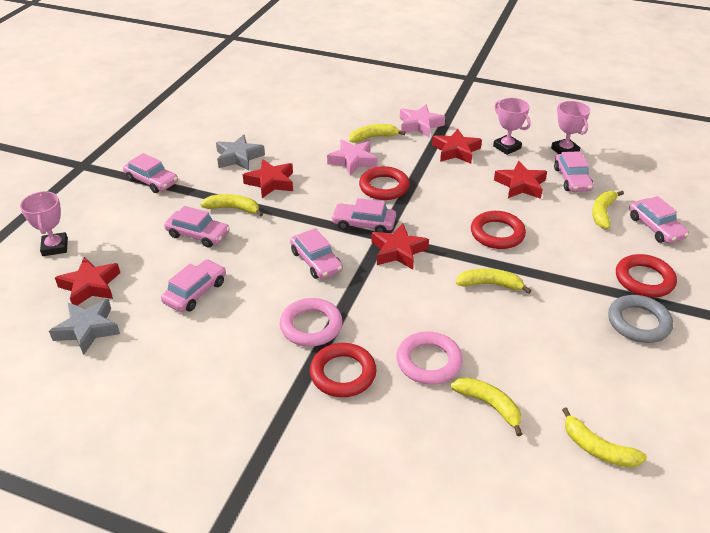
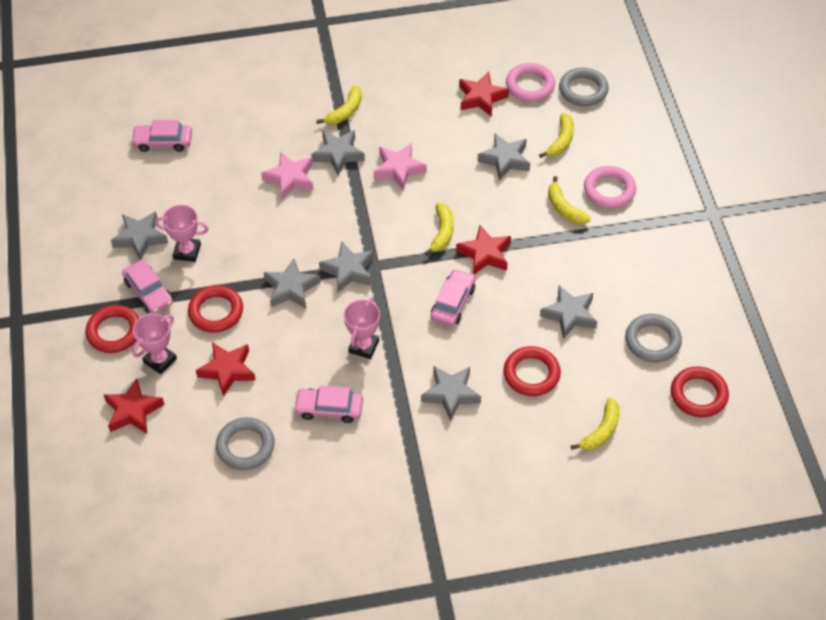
grey ring: 1 -> 3
grey star: 2 -> 7
pink car: 7 -> 4
red star: 5 -> 4
yellow banana: 6 -> 5

